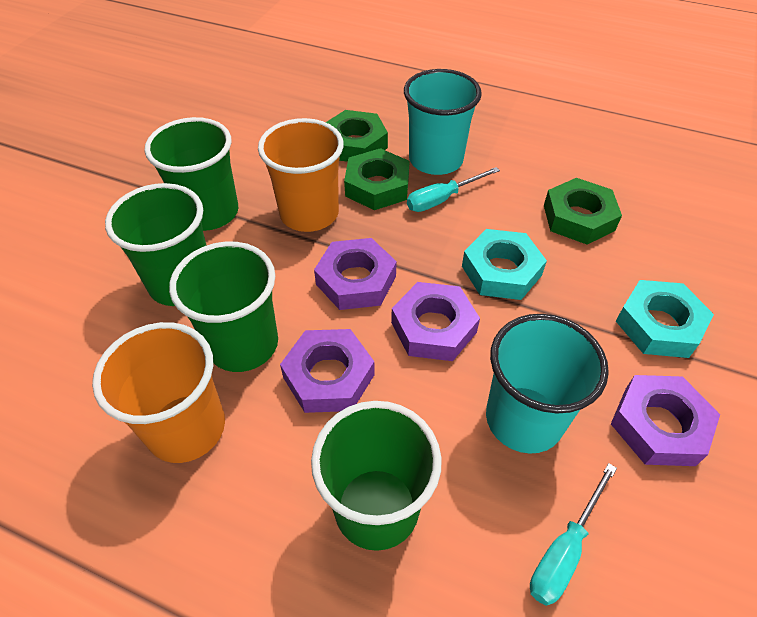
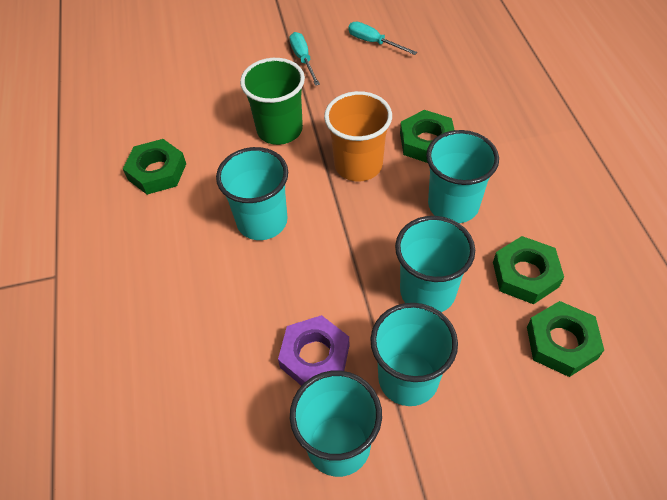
green cup: 4 -> 1
green nut: 3 -> 4
orange cup: 2 -> 1
purple nut: 4 -> 1
turquoise cup: 2 -> 5
turquoise nut: 2 -> 0

